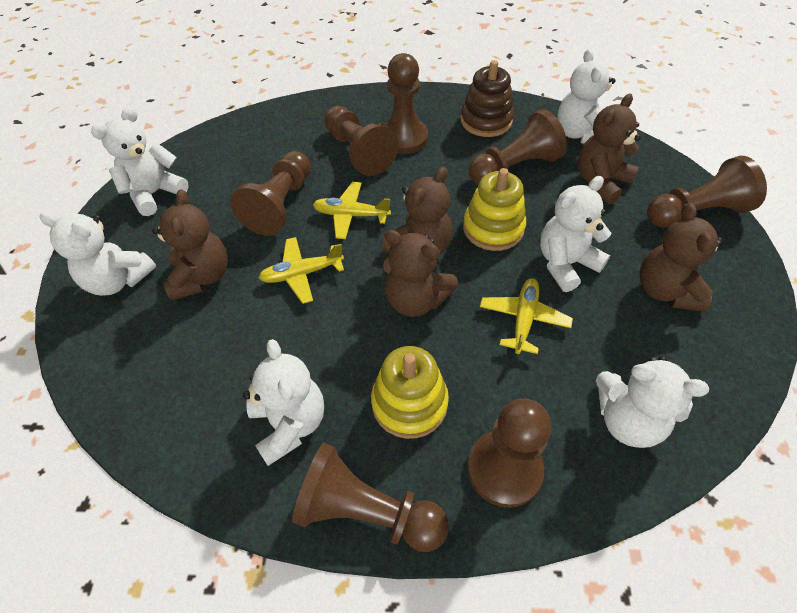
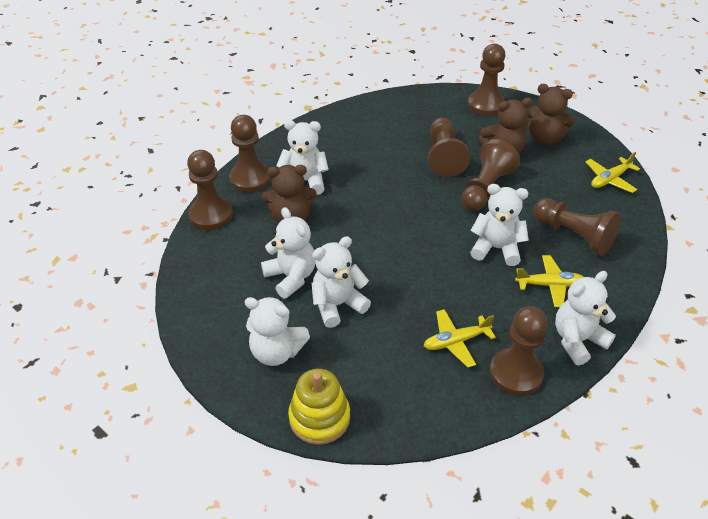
brown stacking toy: 1 -> 0
brown teddy bear: 5 -> 3
yellow stacking toy: 2 -> 1

